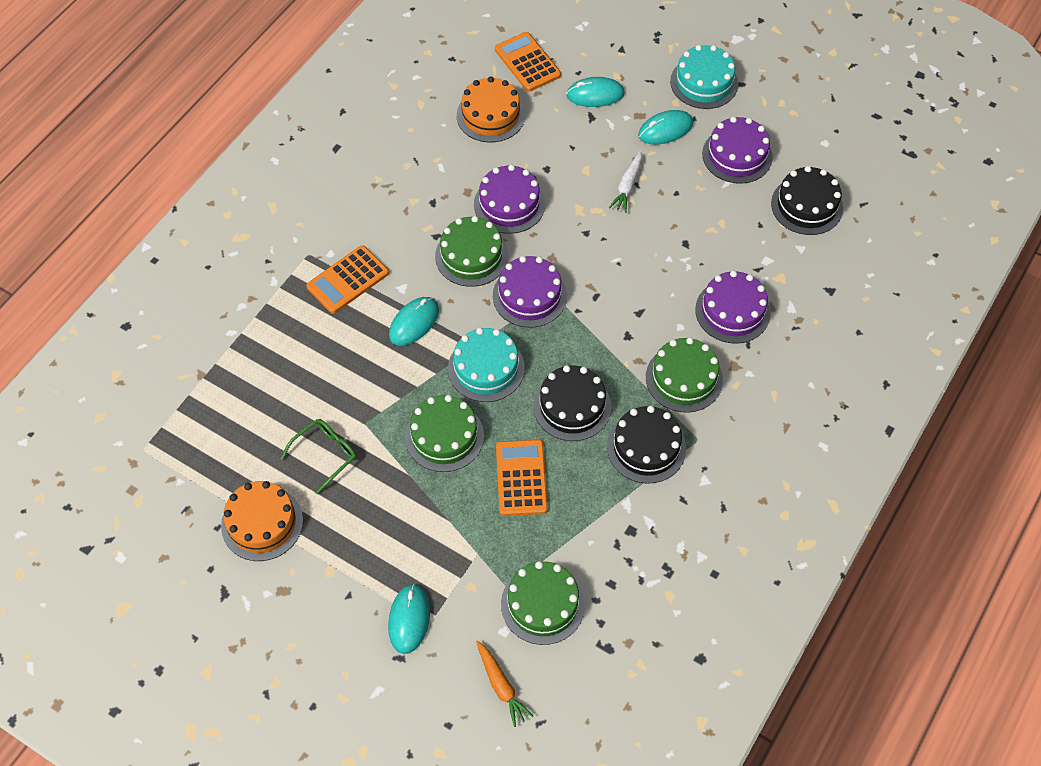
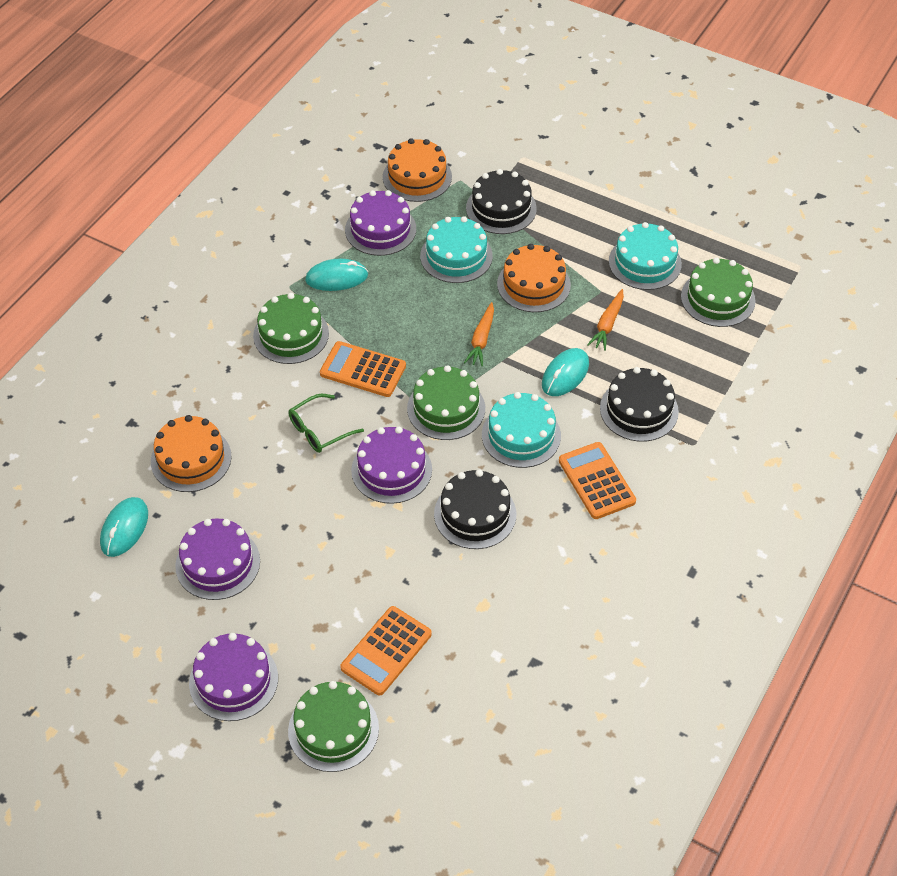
orange cake: 2 -> 3
orange carrot: 1 -> 2
turquoise cake: 2 -> 3
turquoise mouse: 4 -> 3
white carrot: 1 -> 0

